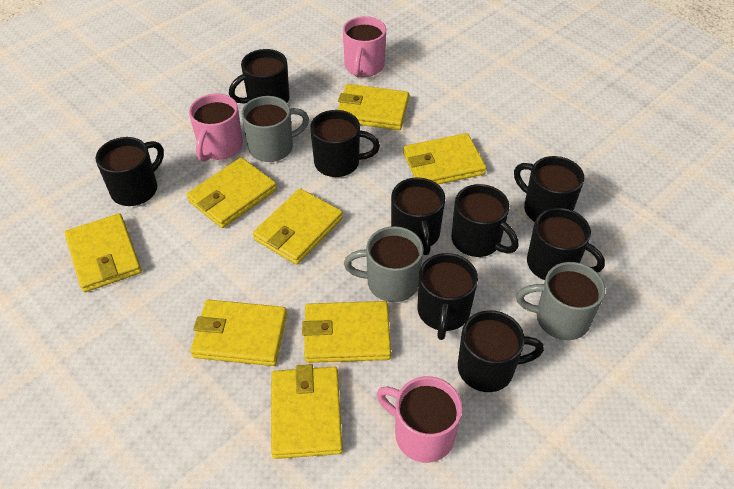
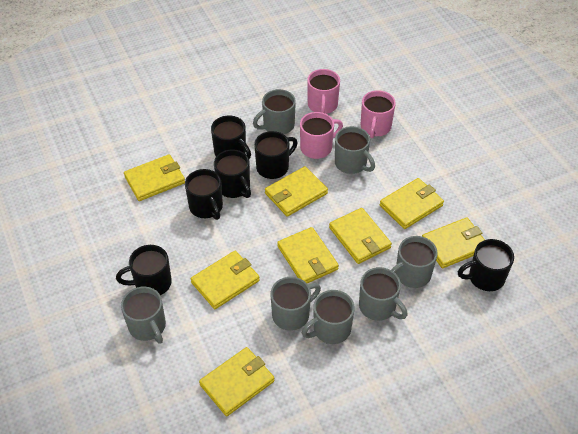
black mug: 9 -> 6
grey mug: 3 -> 7

